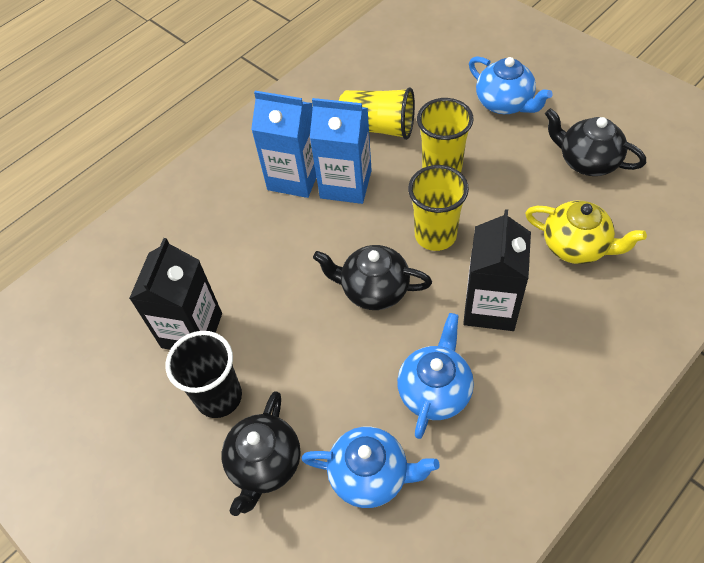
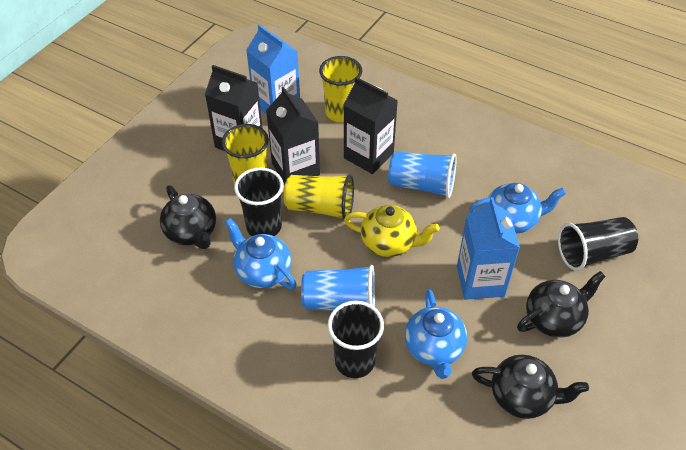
black carton: 2 -> 3
black cup: 1 -> 3
blue cup: 0 -> 2

